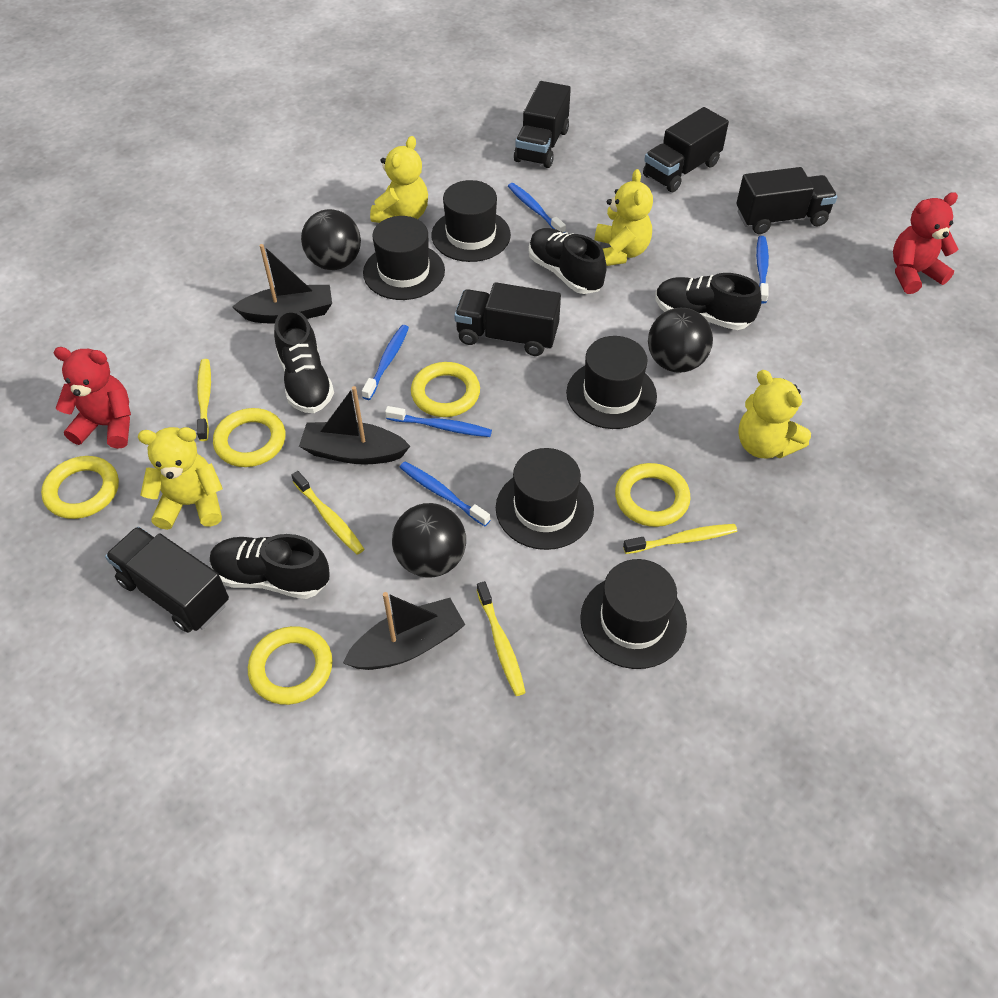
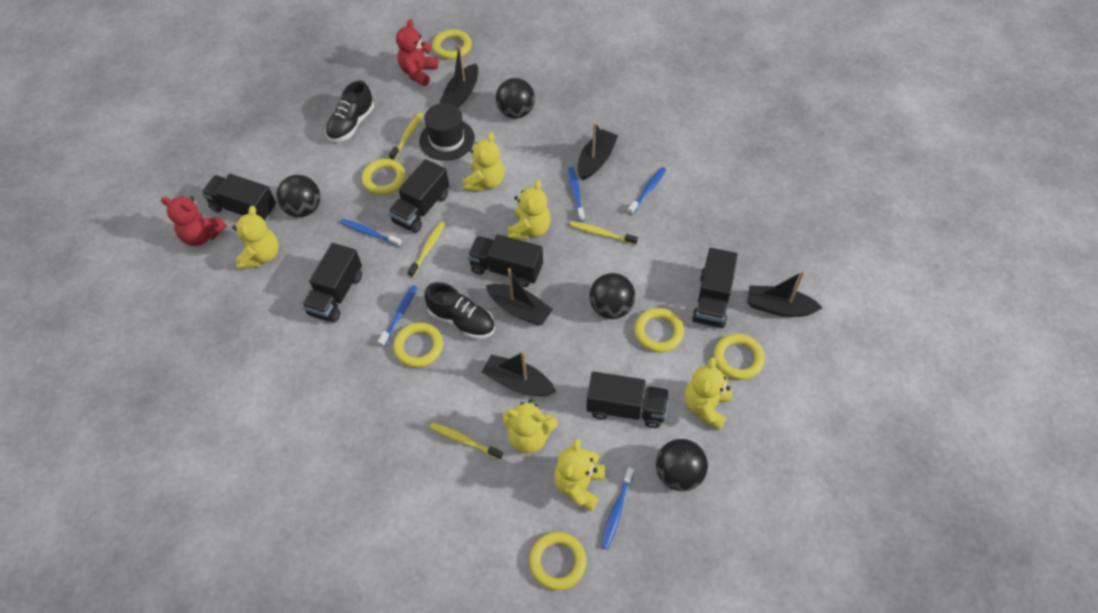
black ball: 3 -> 4
black boat: 3 -> 5
black hat: 5 -> 1
black shoe: 4 -> 2
black truck: 5 -> 6
yellow ring: 5 -> 6
yellow teddy bear: 4 -> 6

